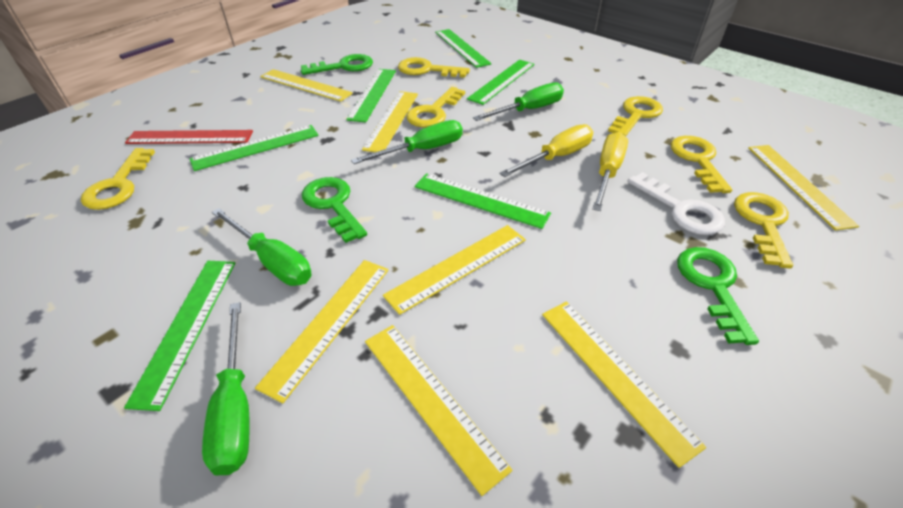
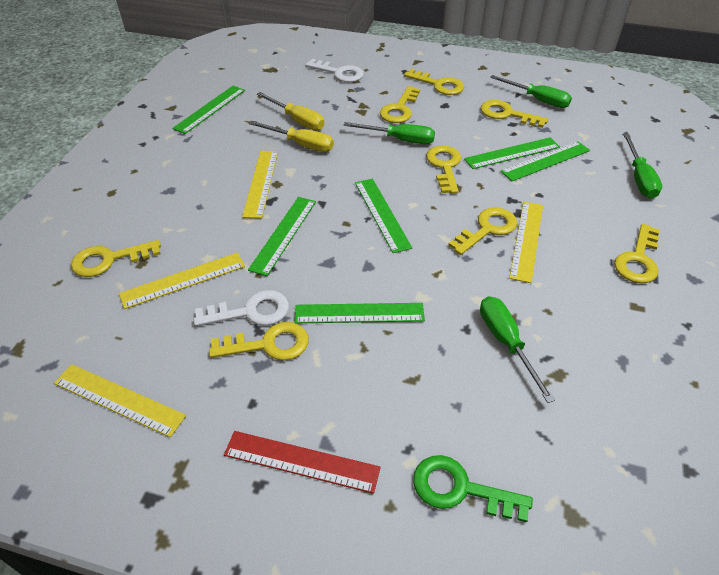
green key: 3 -> 1
white key: 1 -> 2
yellow key: 6 -> 8
yellow ruler: 7 -> 4

